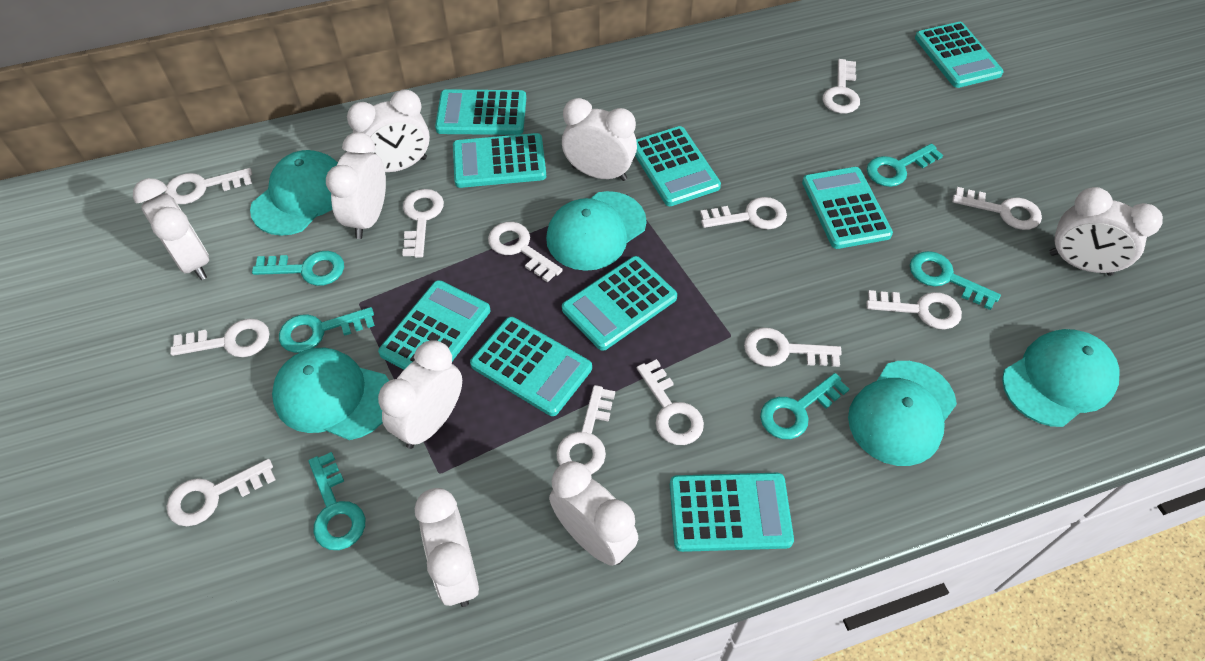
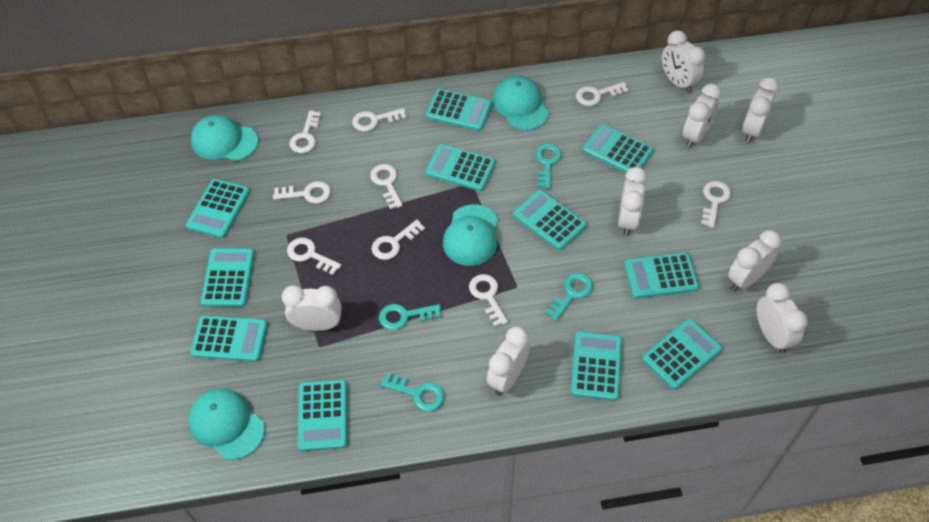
turquoise calculator: 9 -> 11
turquoise cap: 5 -> 4
turquoise key: 6 -> 4
white key: 12 -> 9

